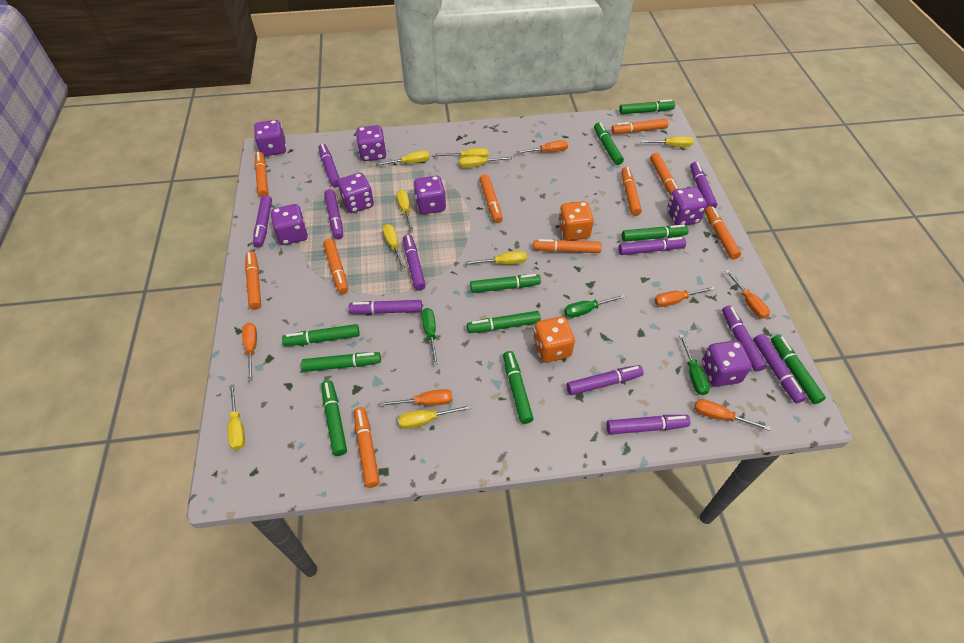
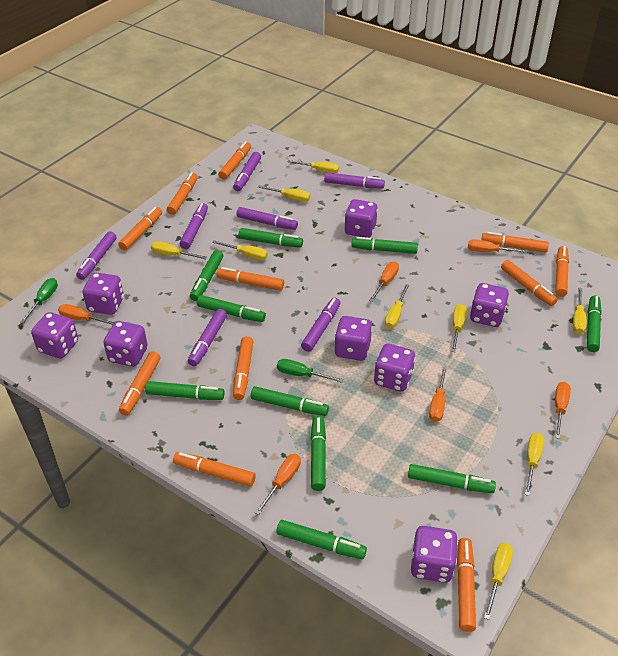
green screwdriver: 3 -> 2
orange dice: 2 -> 0
orange marker: 10 -> 11
purple dice: 7 -> 8
purple marker: 11 -> 7

